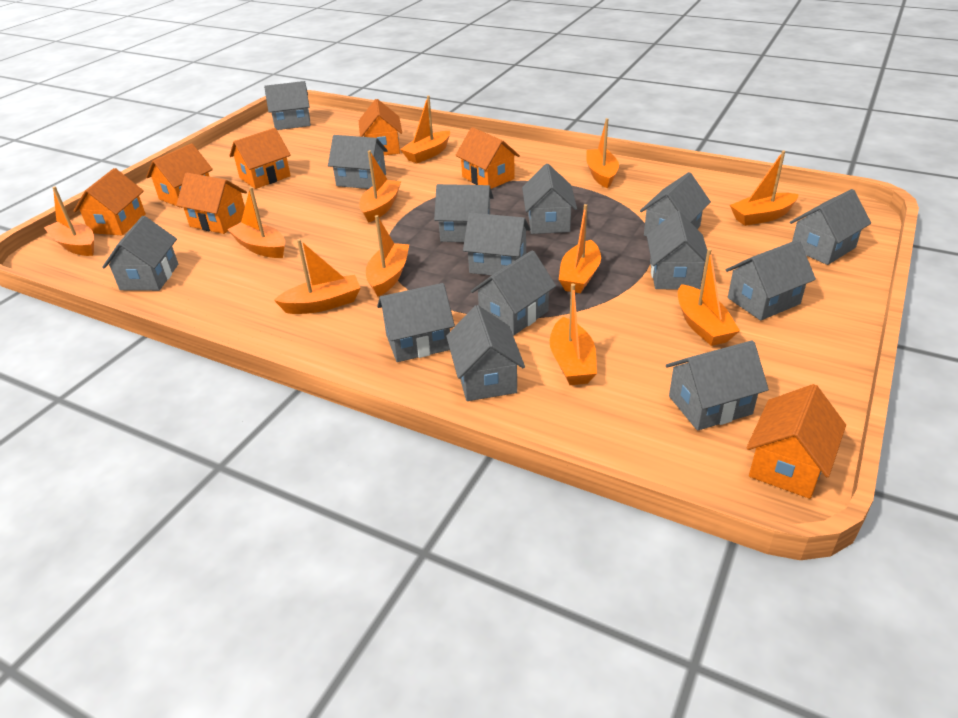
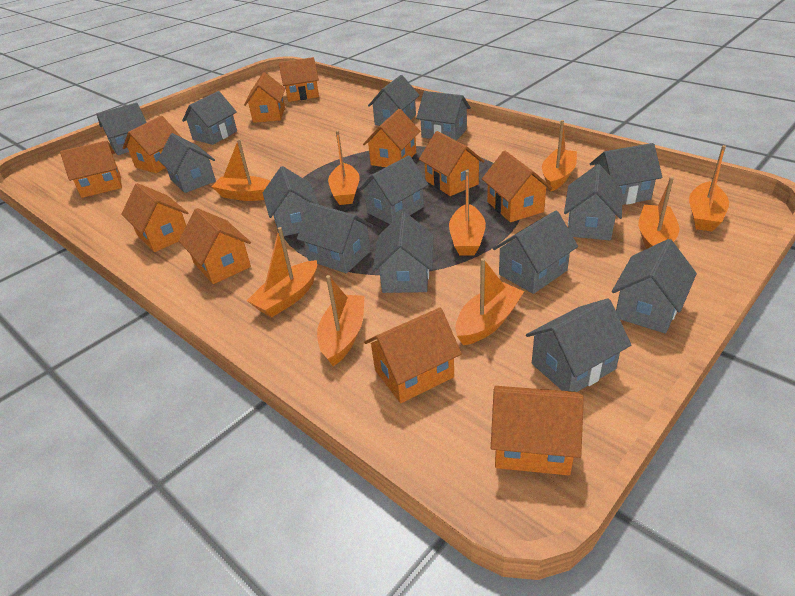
orange boat: 11 -> 9
orange house: 7 -> 11

